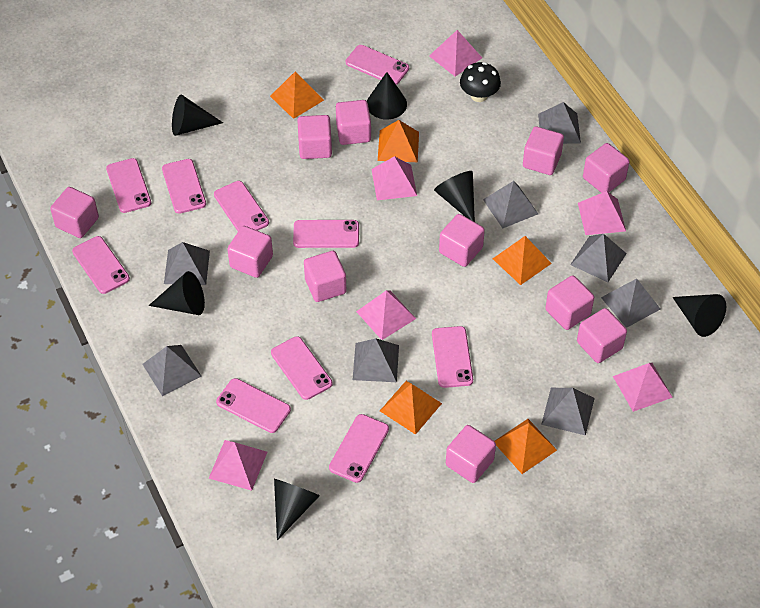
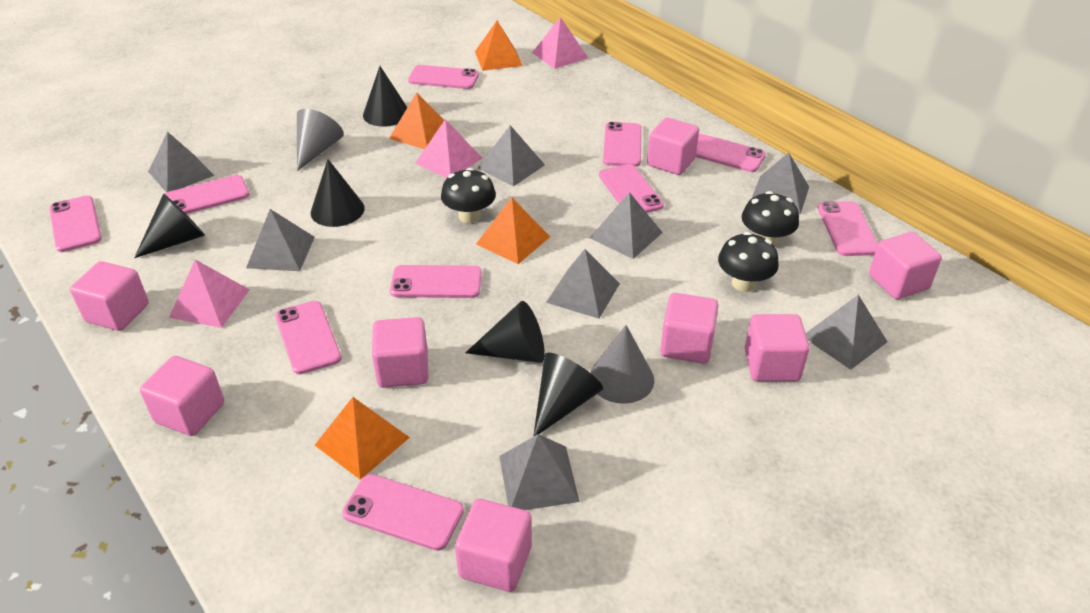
black cone: 6 -> 5
black mushroom: 1 -> 3
grey cone: 0 -> 2
orange pyramid: 5 -> 4
pink cube: 11 -> 8
pink pyramid: 6 -> 3

